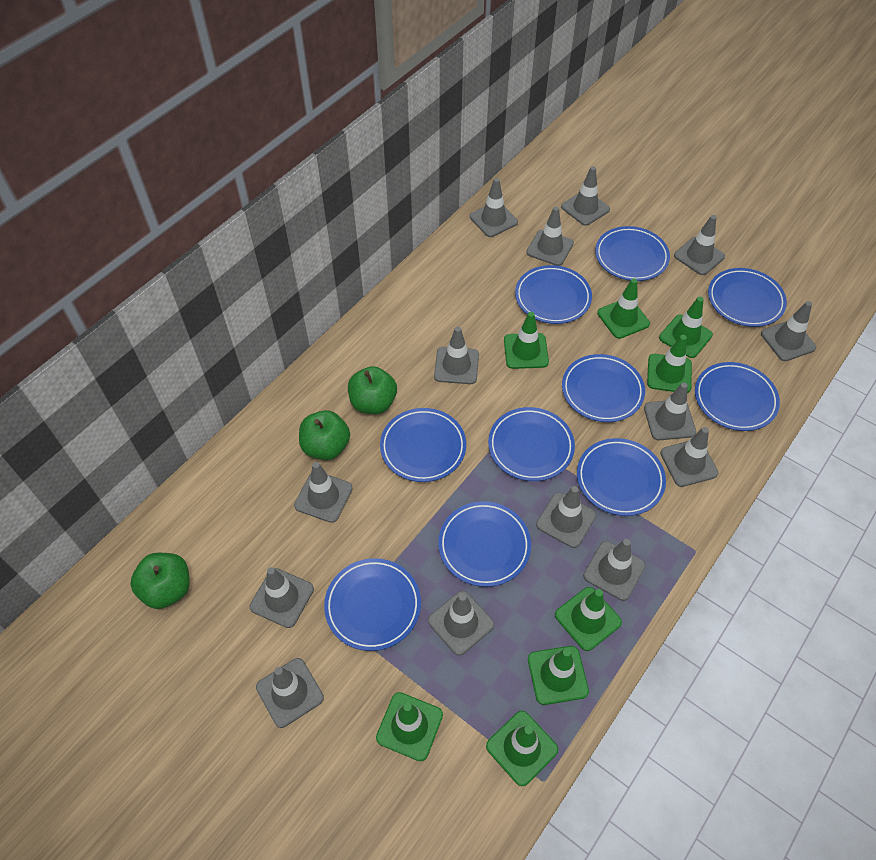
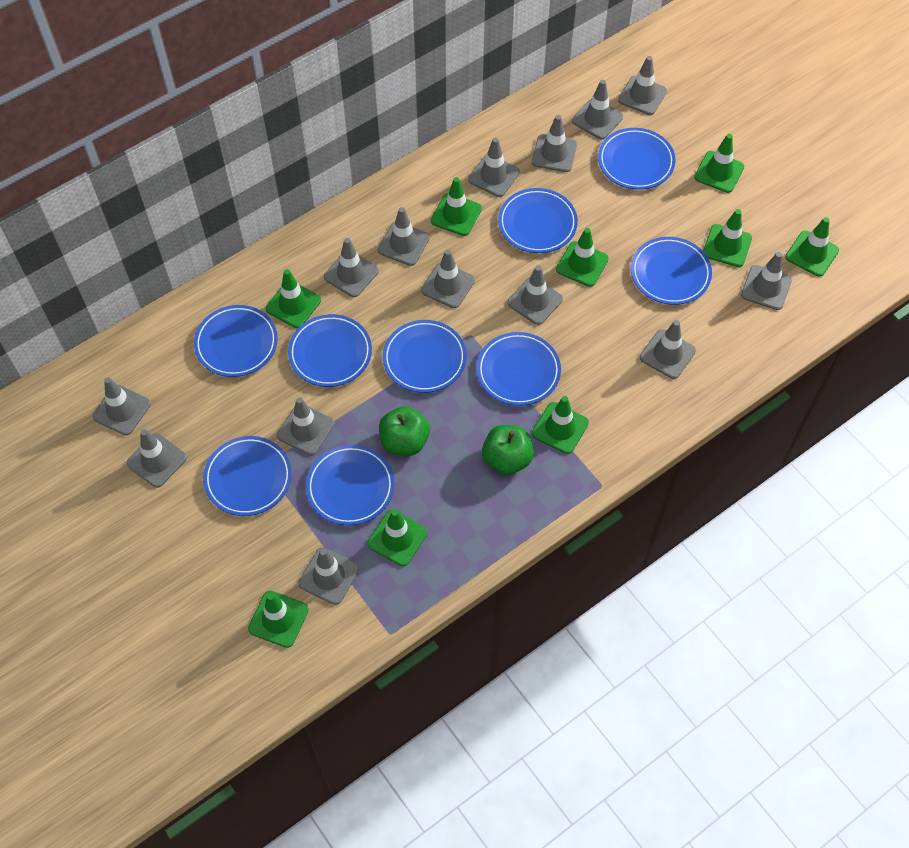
blue plate: 10 -> 9
green apple: 3 -> 2
green traffic cone: 8 -> 9

